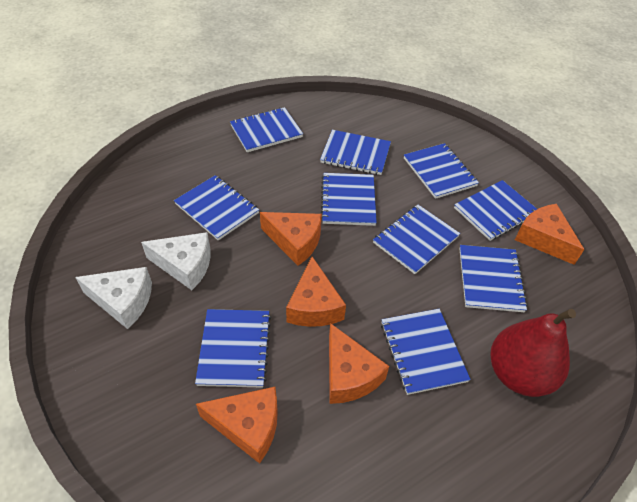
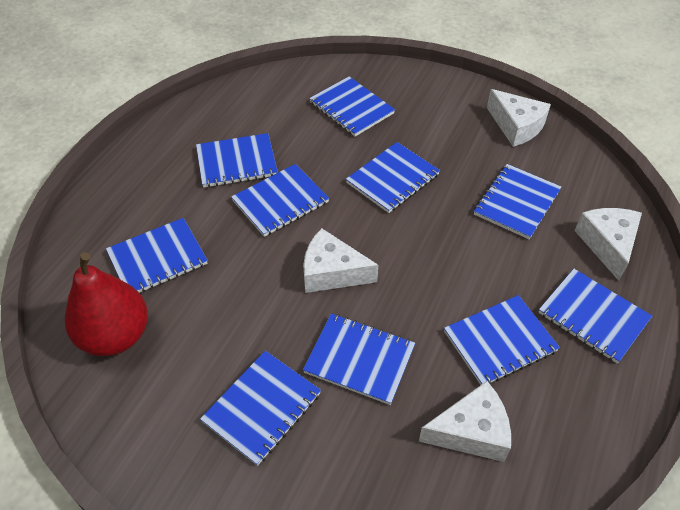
orange cheese: 5 -> 0
white cheese: 2 -> 4

